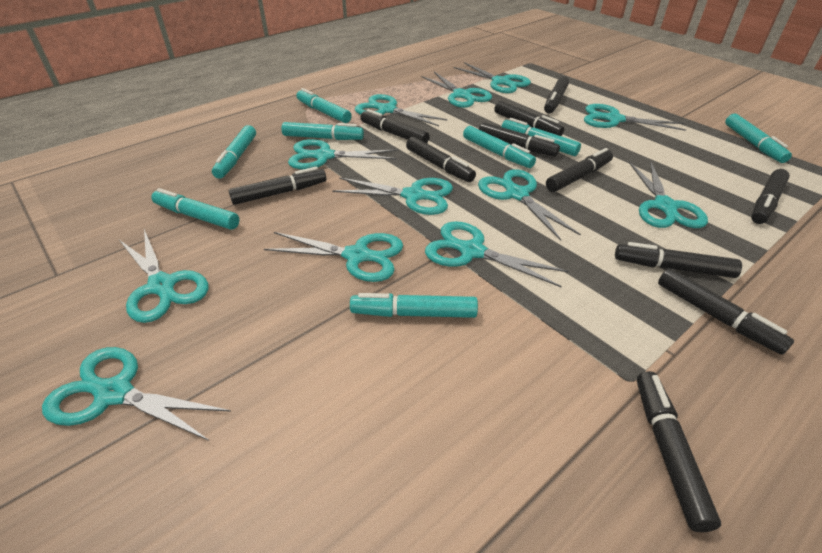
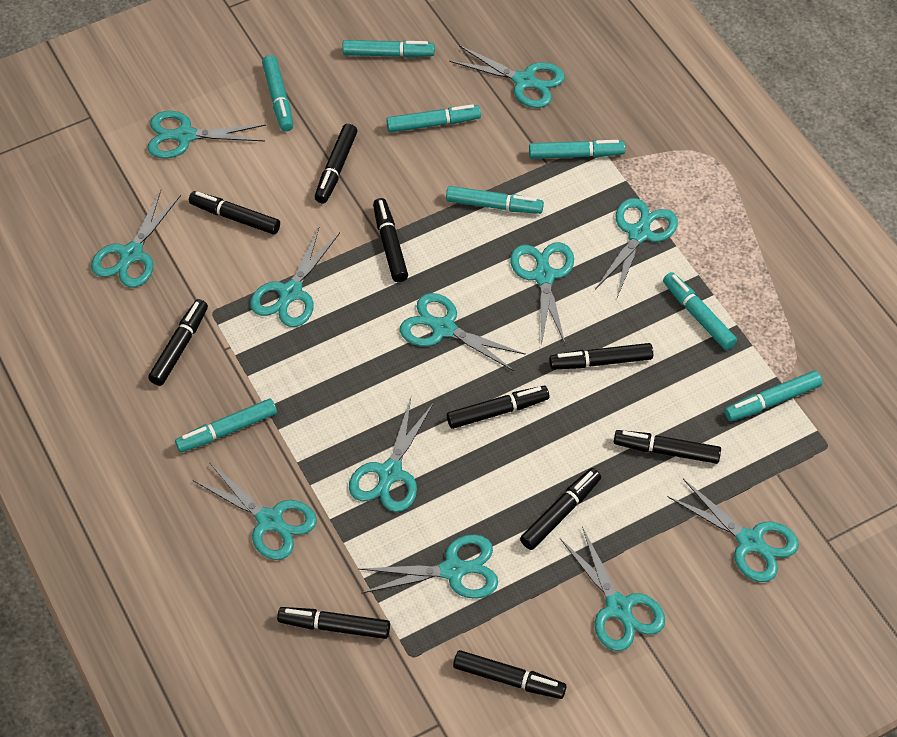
black marker: 11 -> 10

